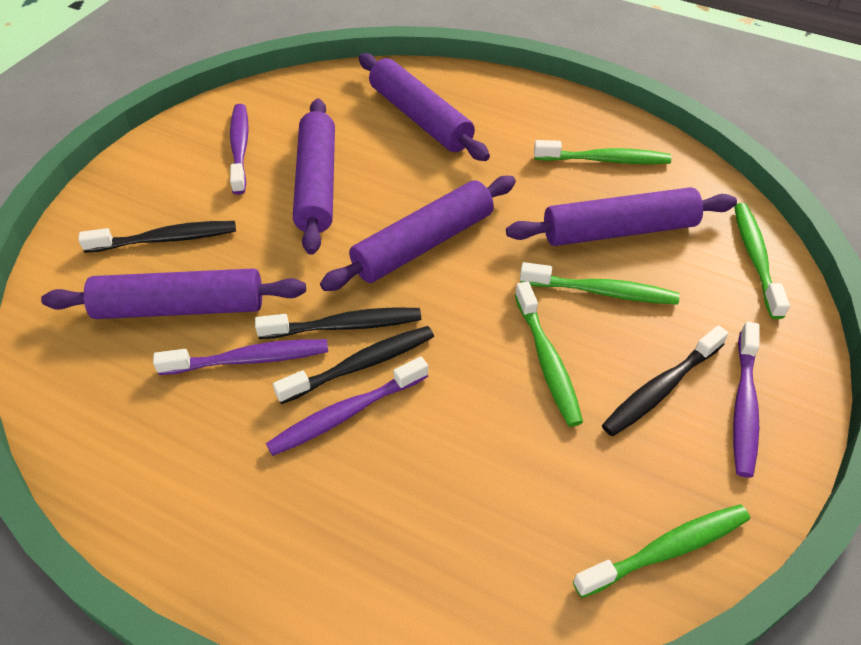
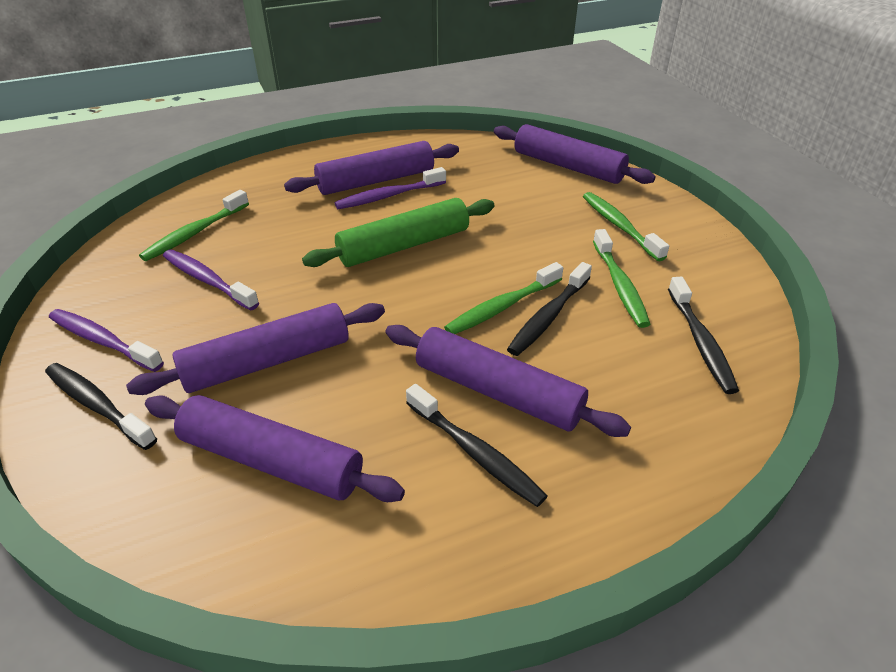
green rolling pin: 0 -> 1
green toothbrush: 5 -> 4
purple toothbrush: 4 -> 3

